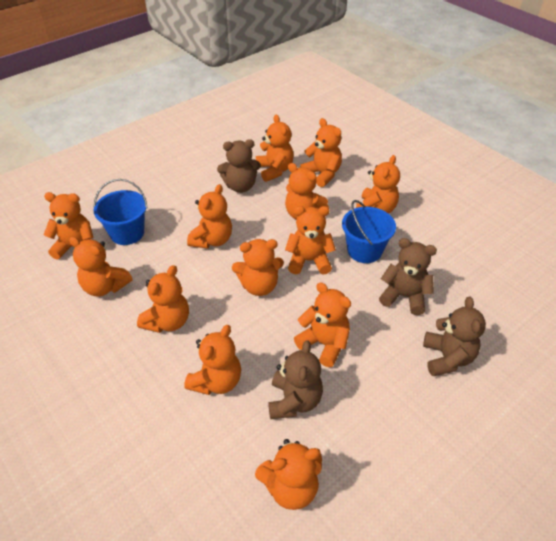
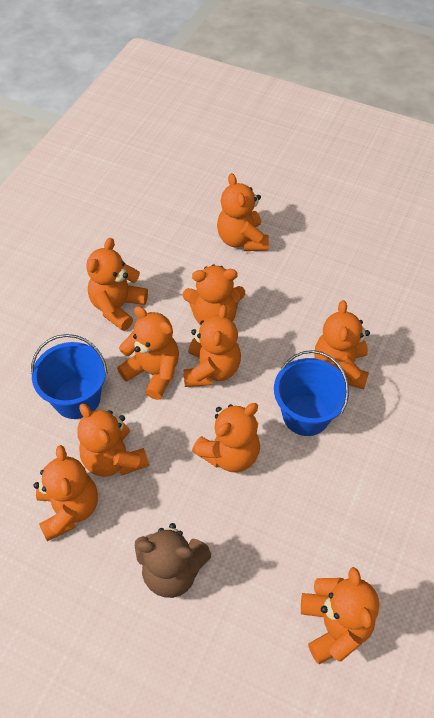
brown teddy bear: 4 -> 1
orange teddy bear: 13 -> 10

